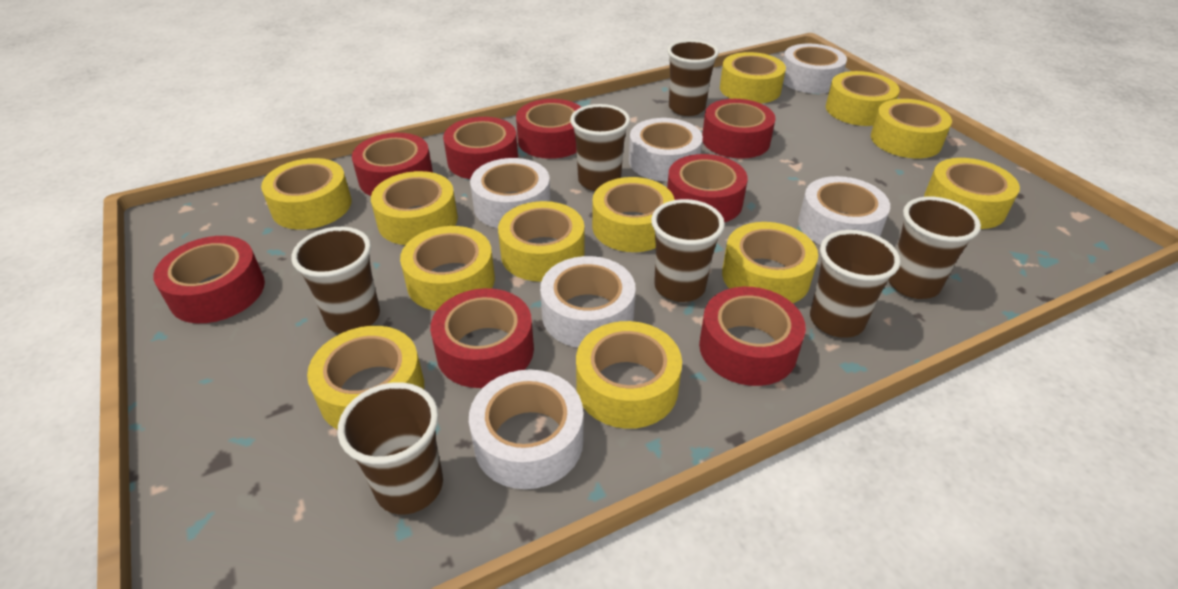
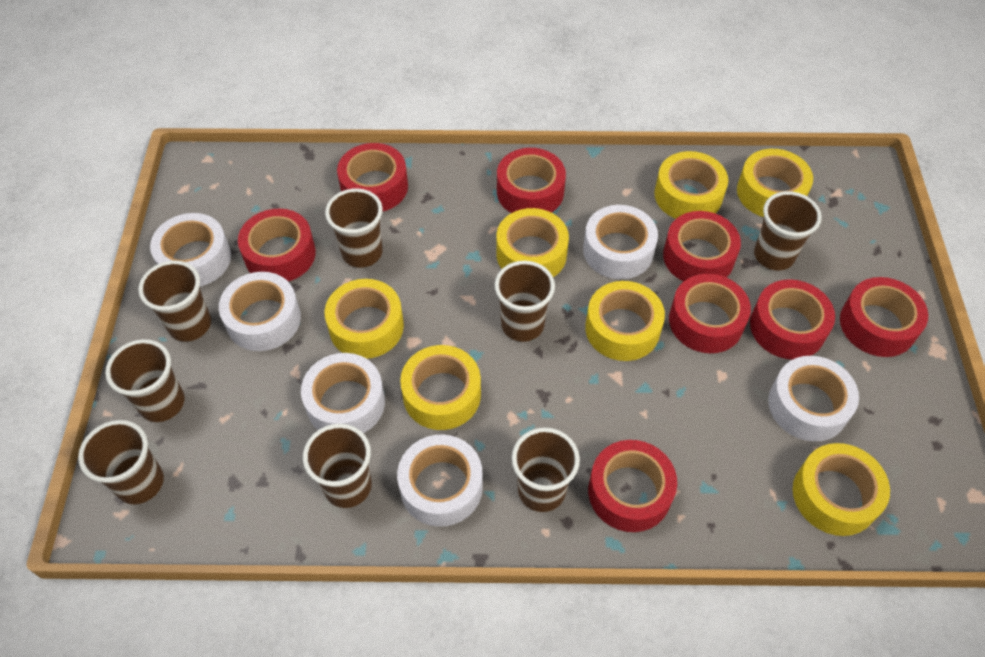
brown cup: 7 -> 8
yellow tape: 12 -> 7

